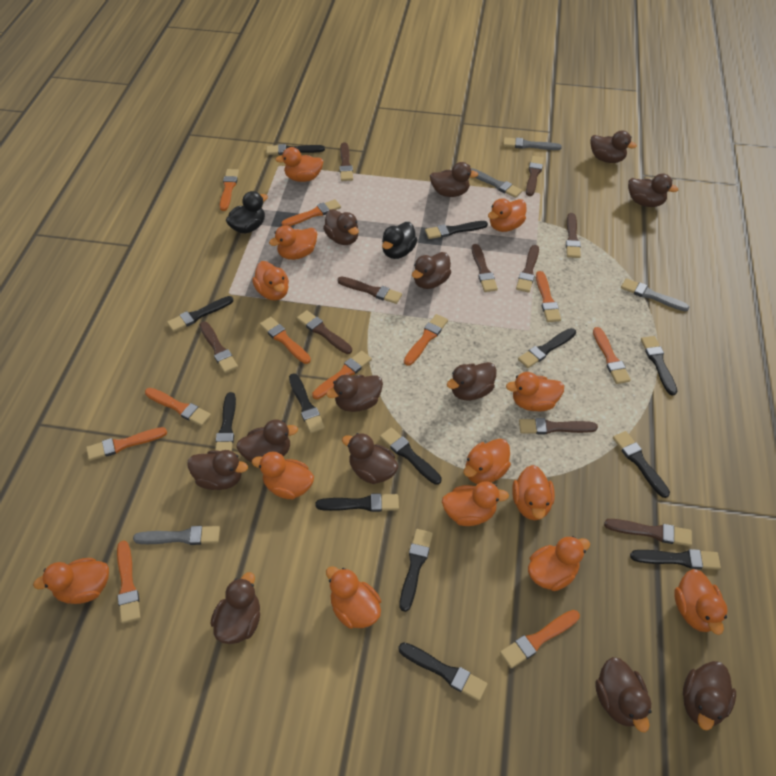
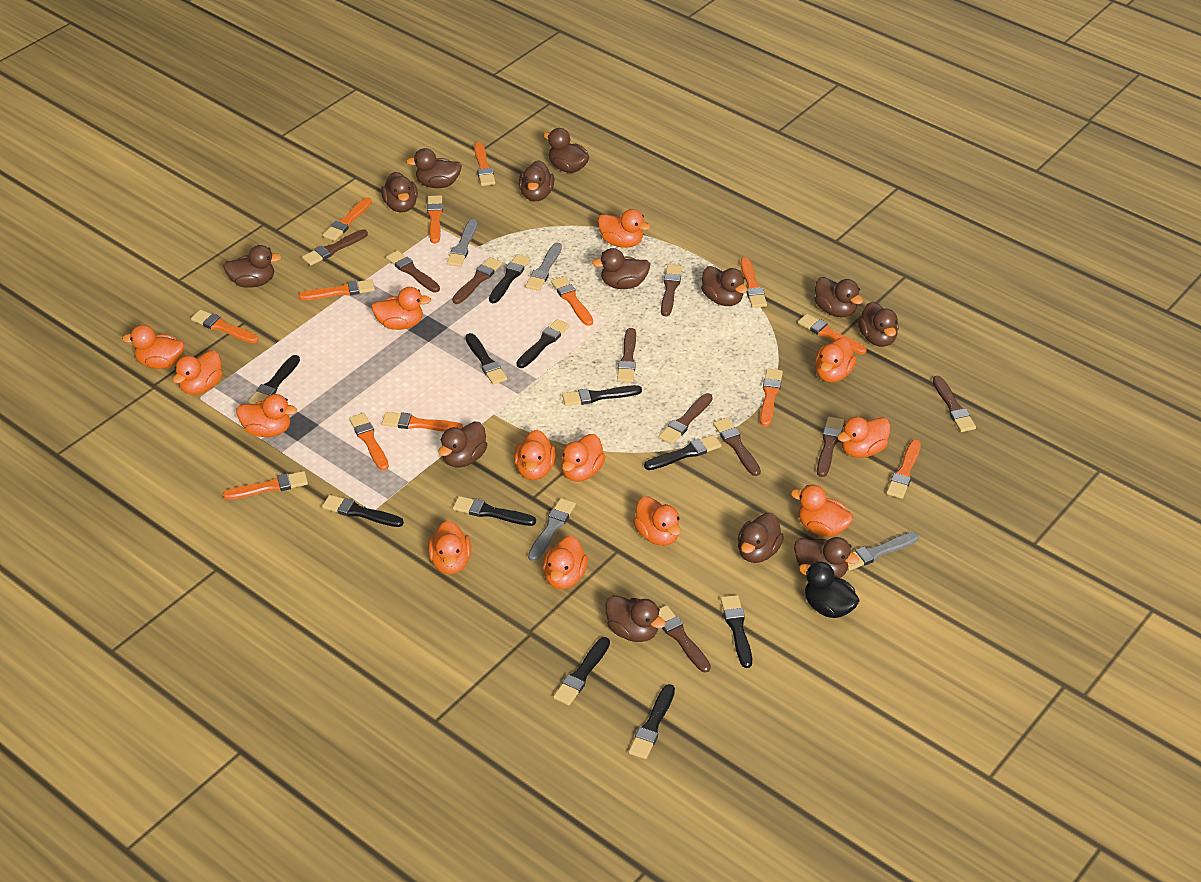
black brush: 13 -> 11
black duck: 2 -> 1
orange brush: 11 -> 13

